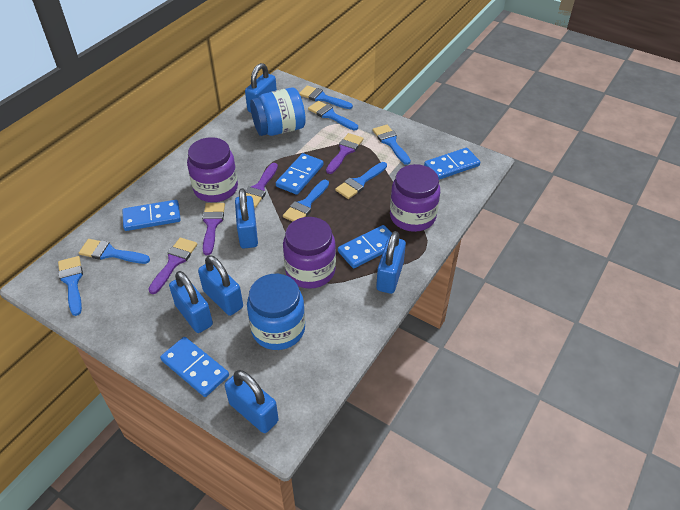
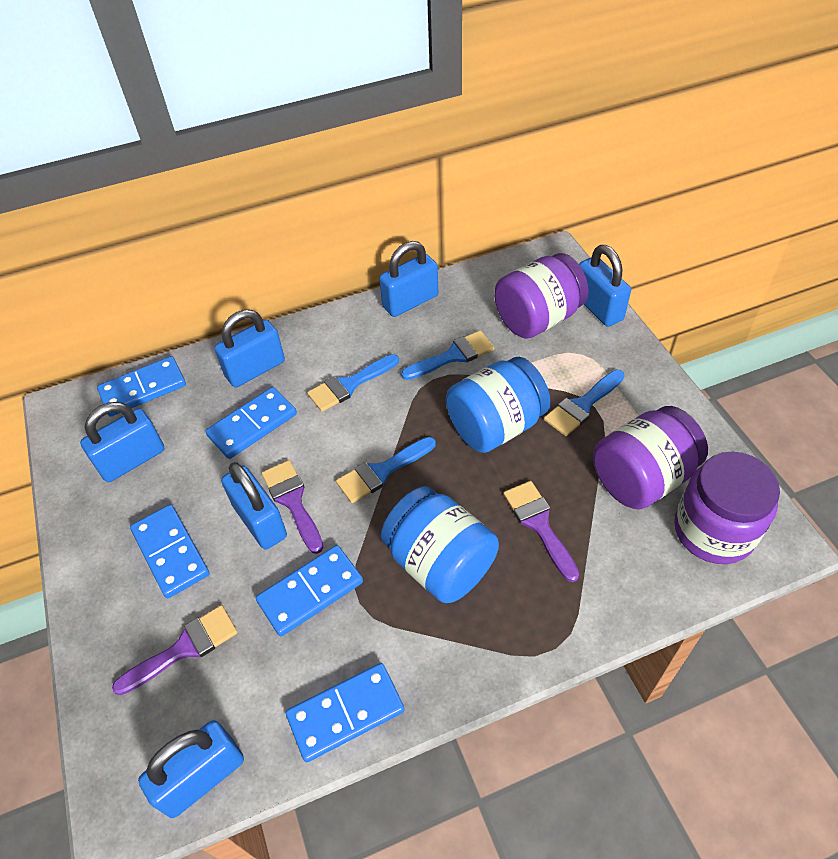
blue brush: 7 -> 4
purple brush: 4 -> 3

